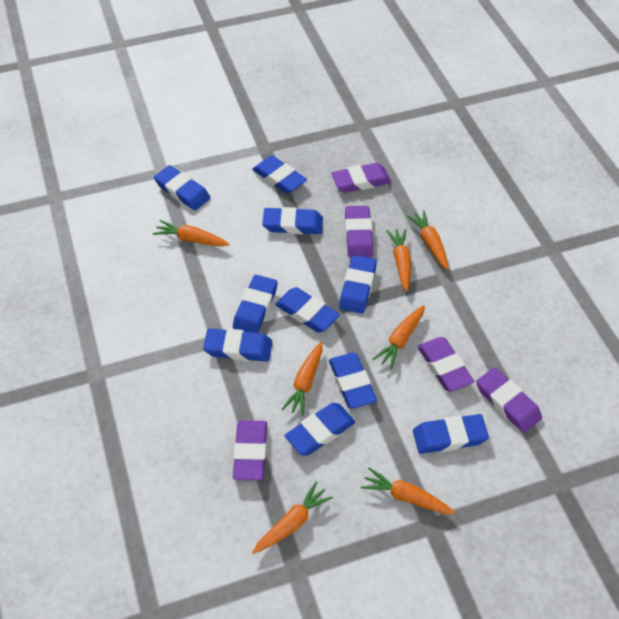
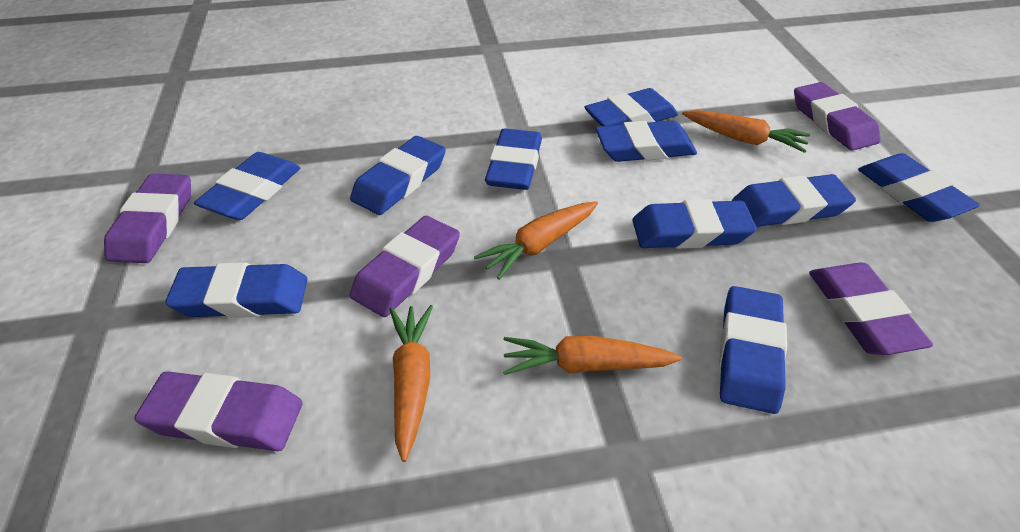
orange carrot: 7 -> 4

